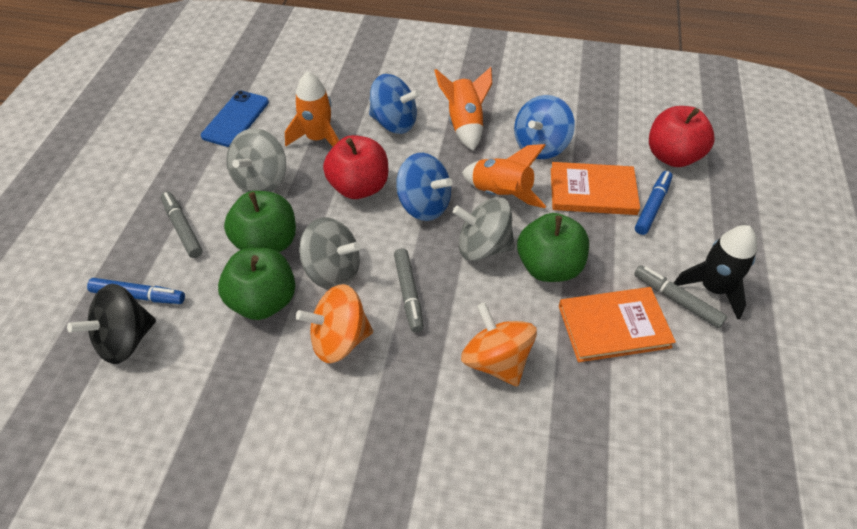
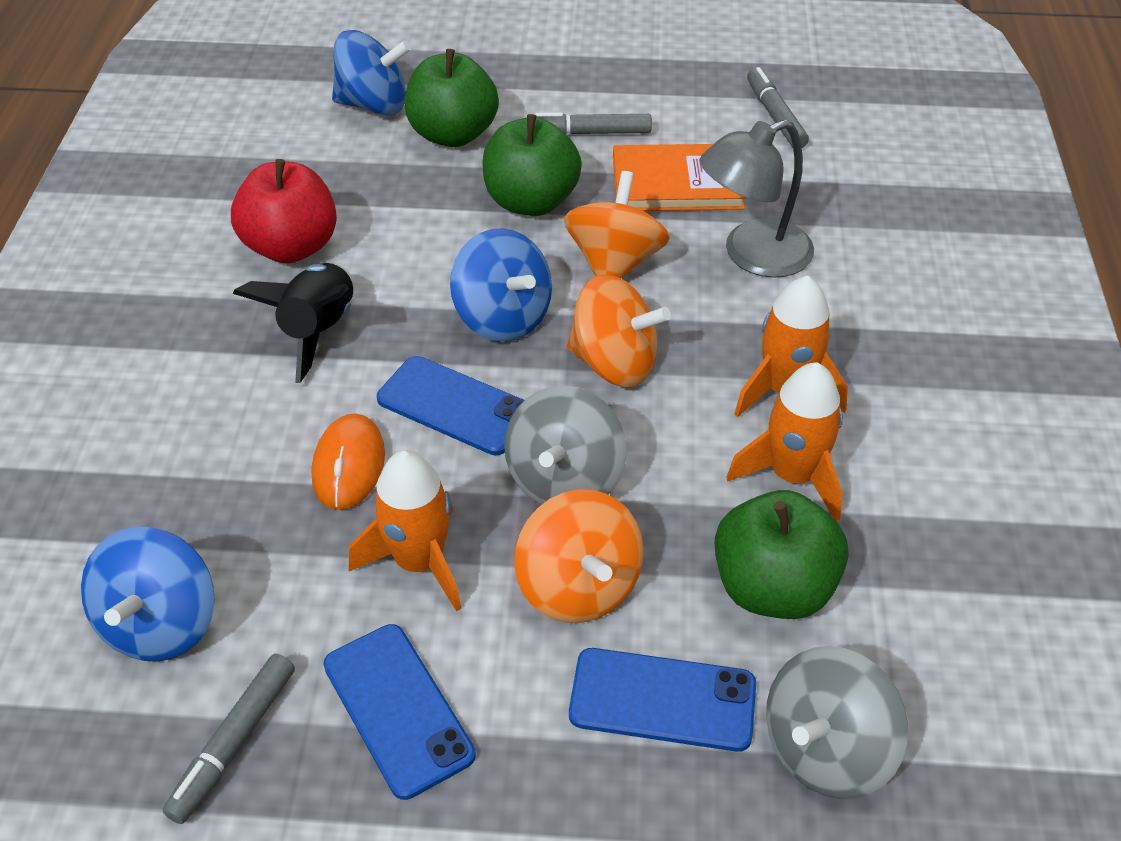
black spinning top: 1 -> 0
blue marker: 2 -> 0
blue phone: 1 -> 3
grey lamp: 0 -> 1
grey spinning top: 3 -> 2
orange book: 2 -> 1
orange mouse: 0 -> 1
orange spinning top: 2 -> 3
red apple: 2 -> 1

